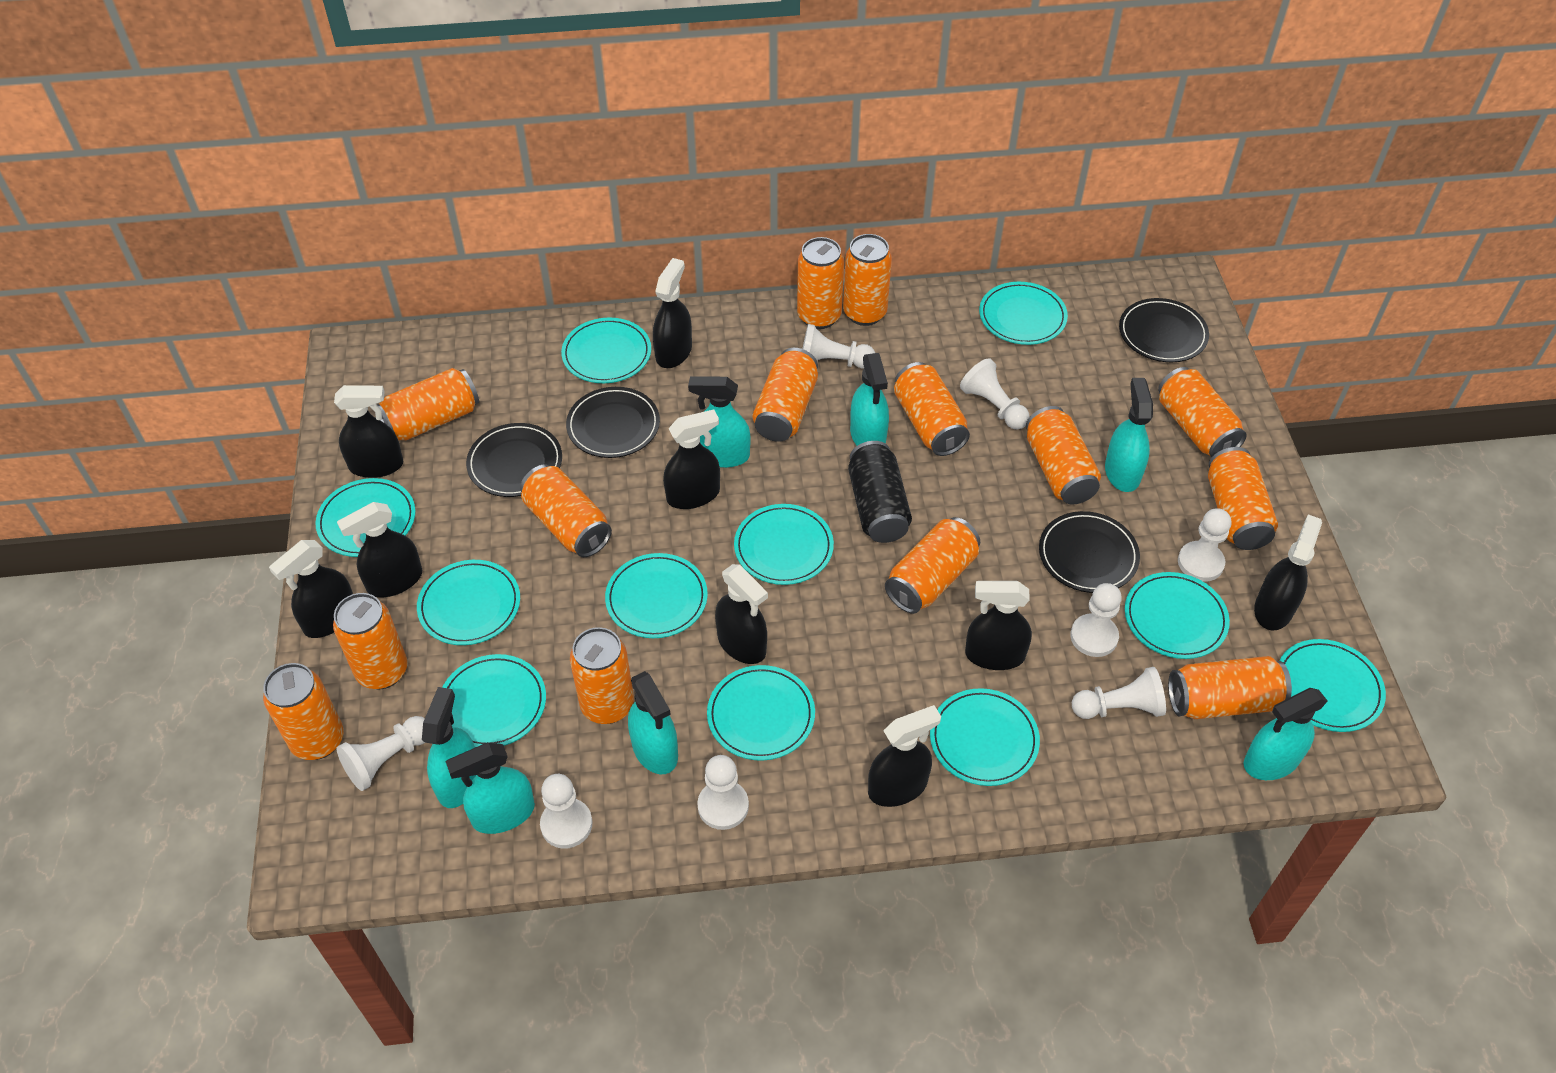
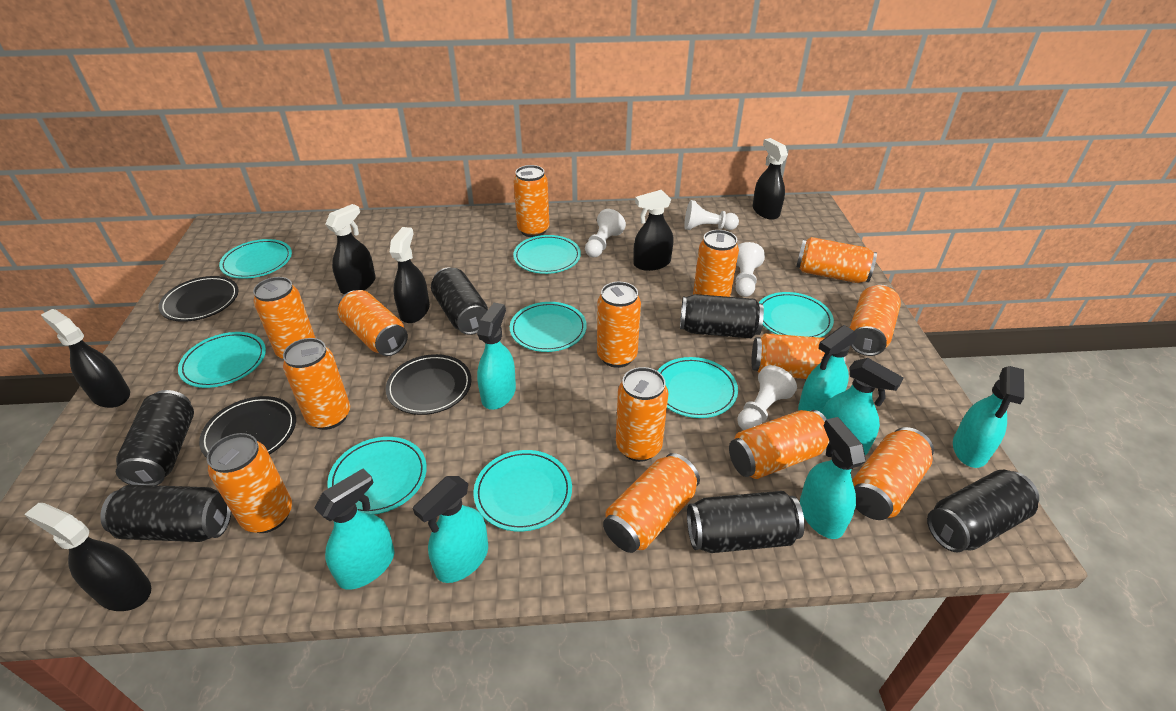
black can: 1 -> 6
black plate: 4 -> 3
black spray bottle: 9 -> 6
turquoise plate: 11 -> 8
white pawn: 8 -> 4

